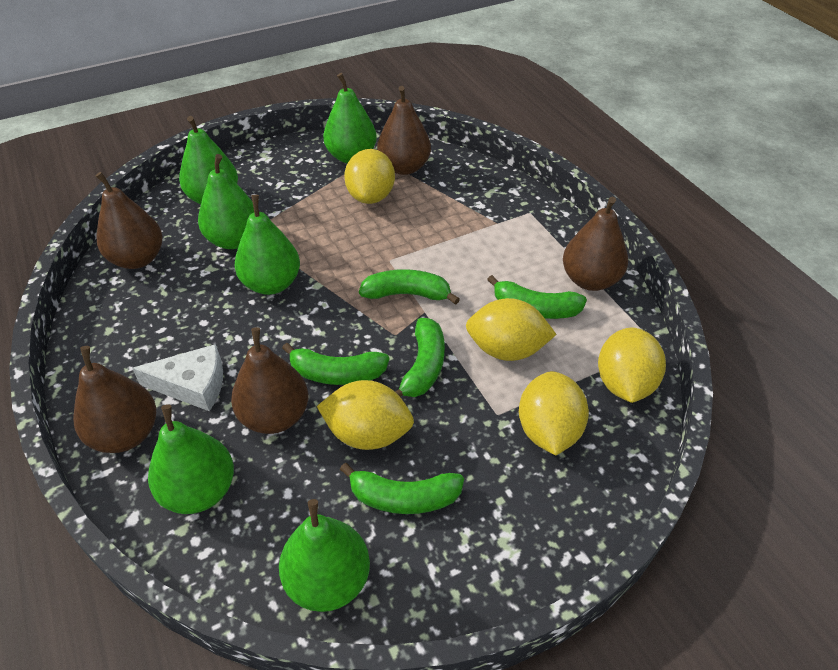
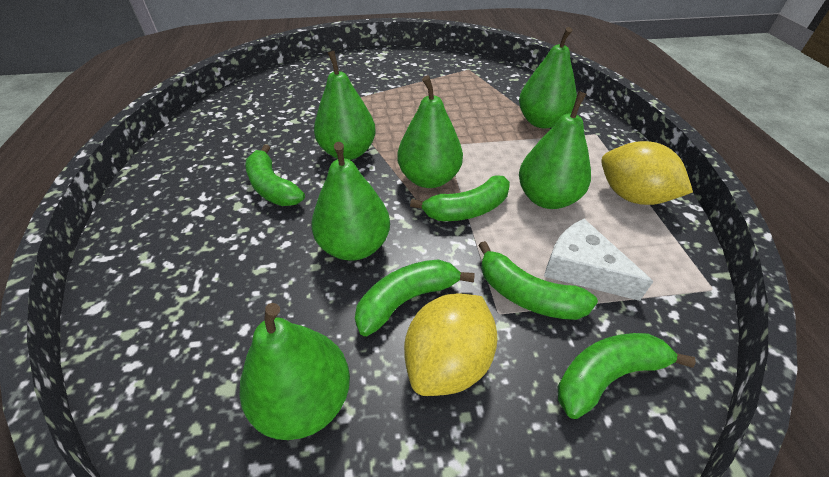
brown pear: 5 -> 0
yellow lemon: 5 -> 2

